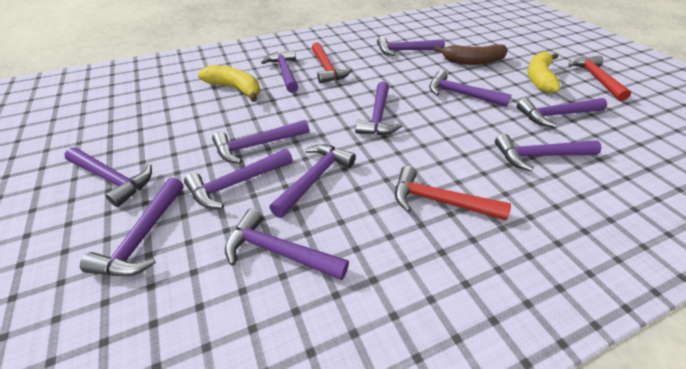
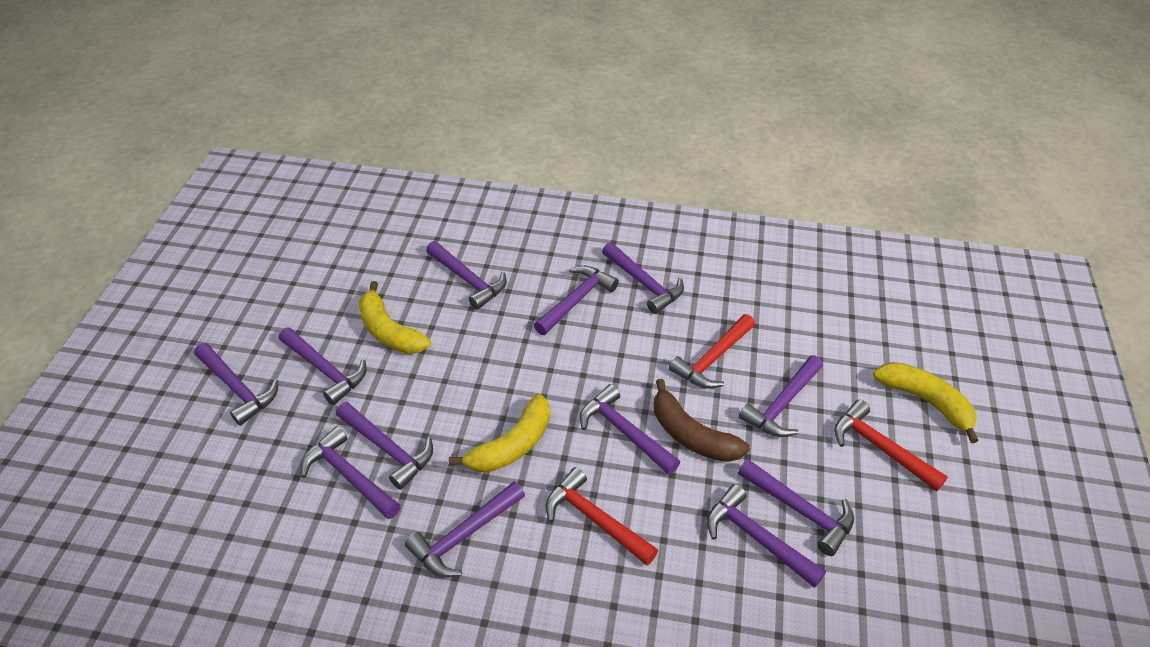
yellow banana: 2 -> 3

